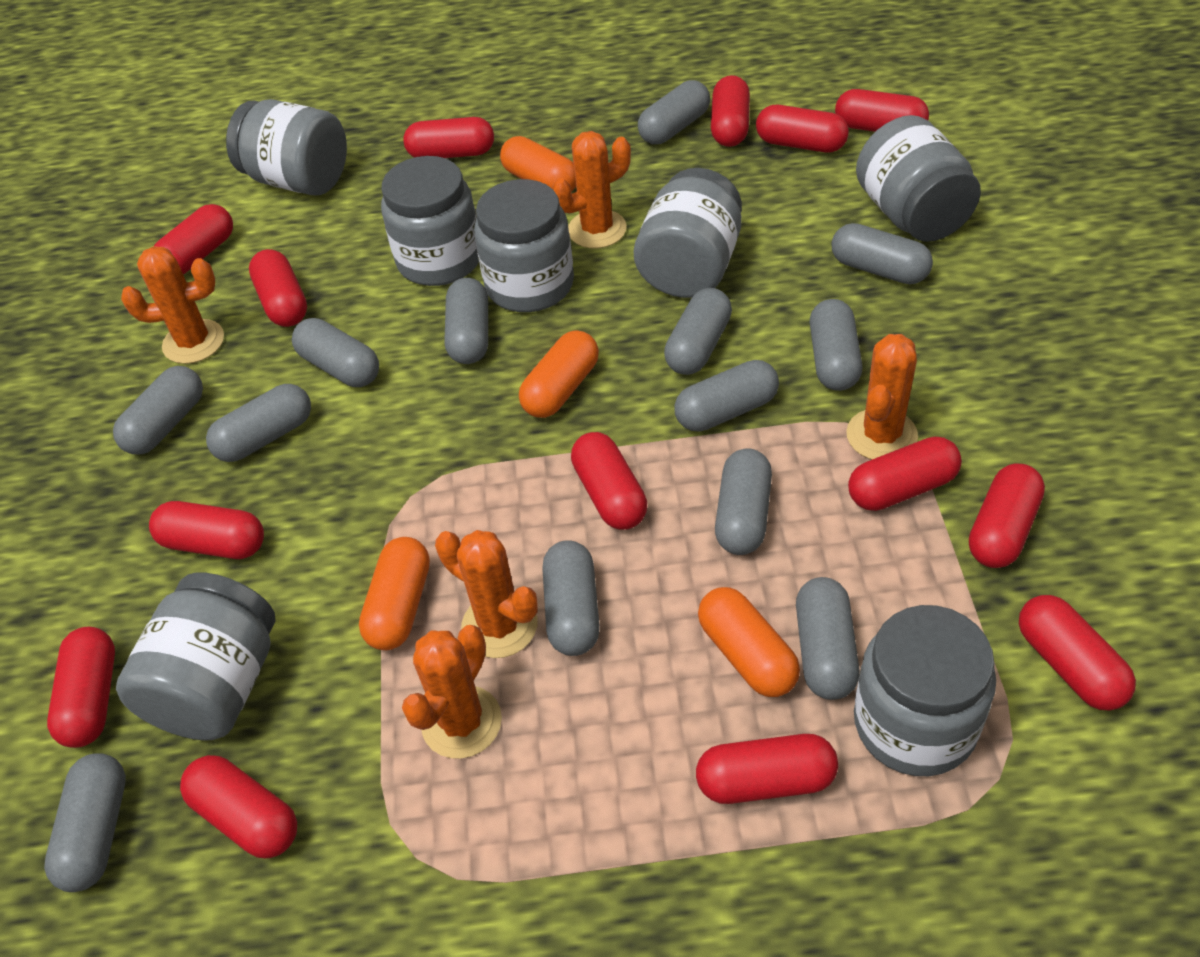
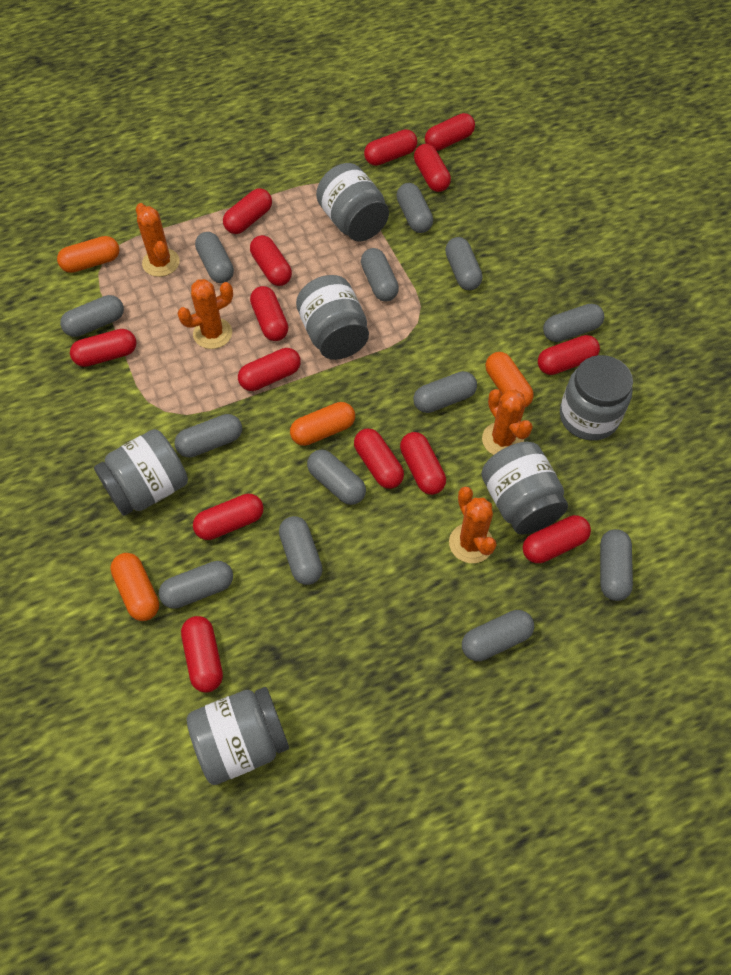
grey jar: 7 -> 6
orange cactus: 5 -> 4

